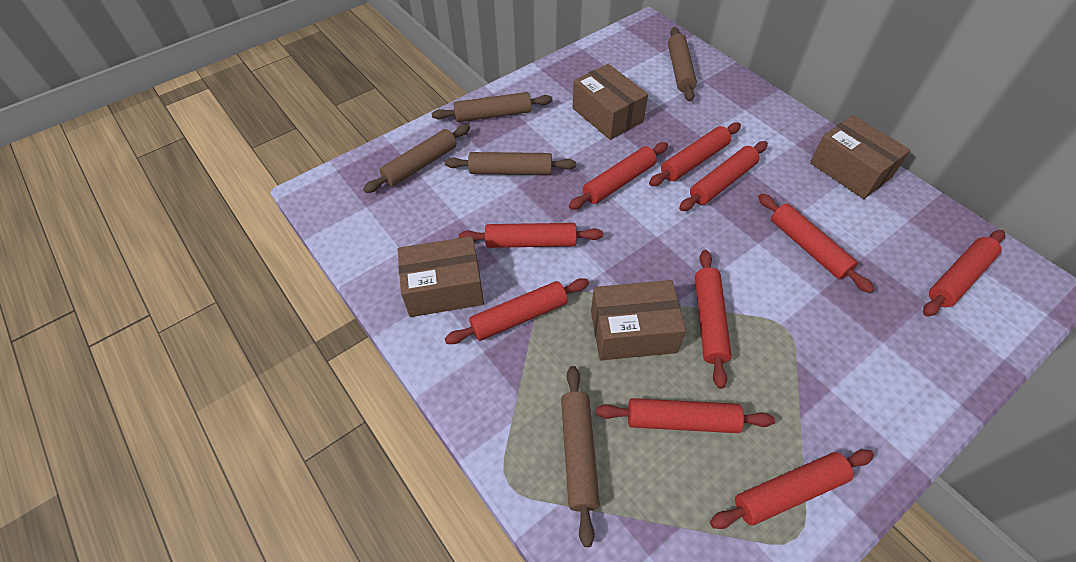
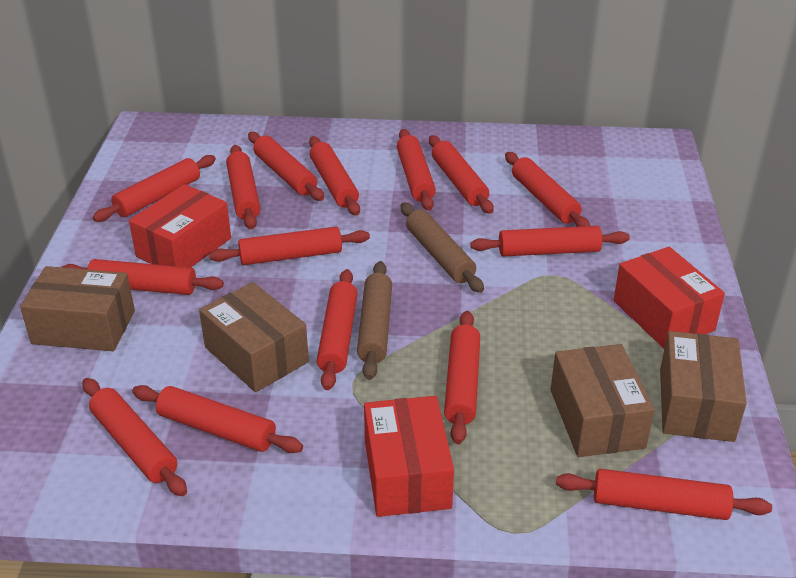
brown rolling pin: 5 -> 2
red box: 0 -> 3
red rolling pin: 10 -> 15

